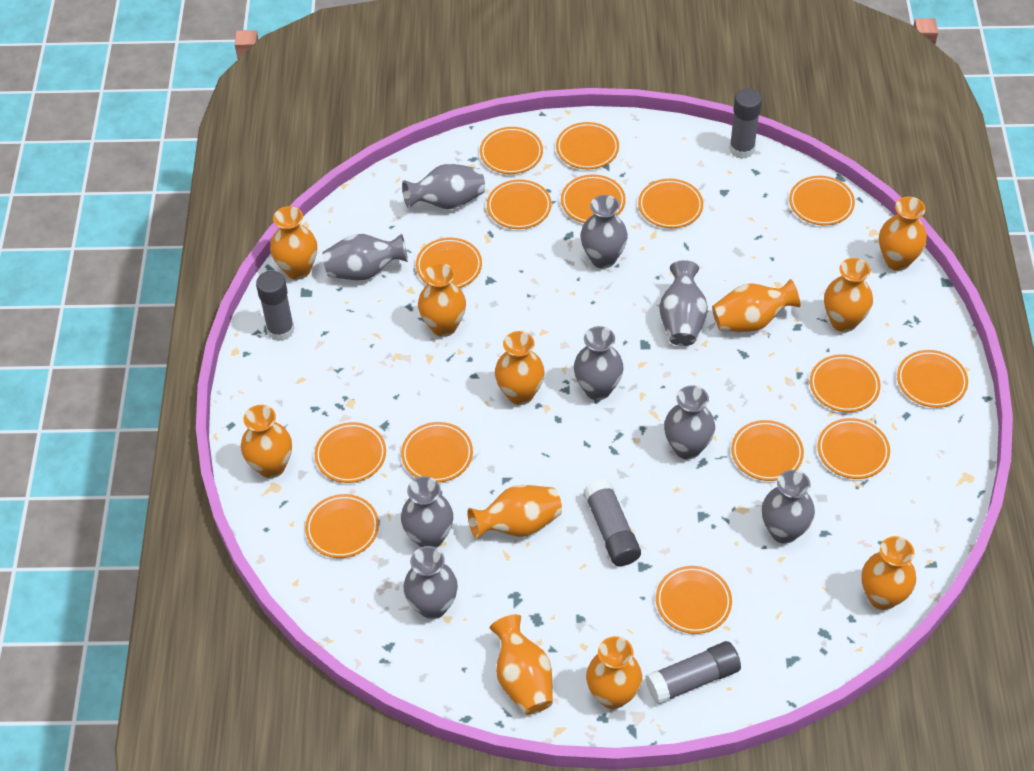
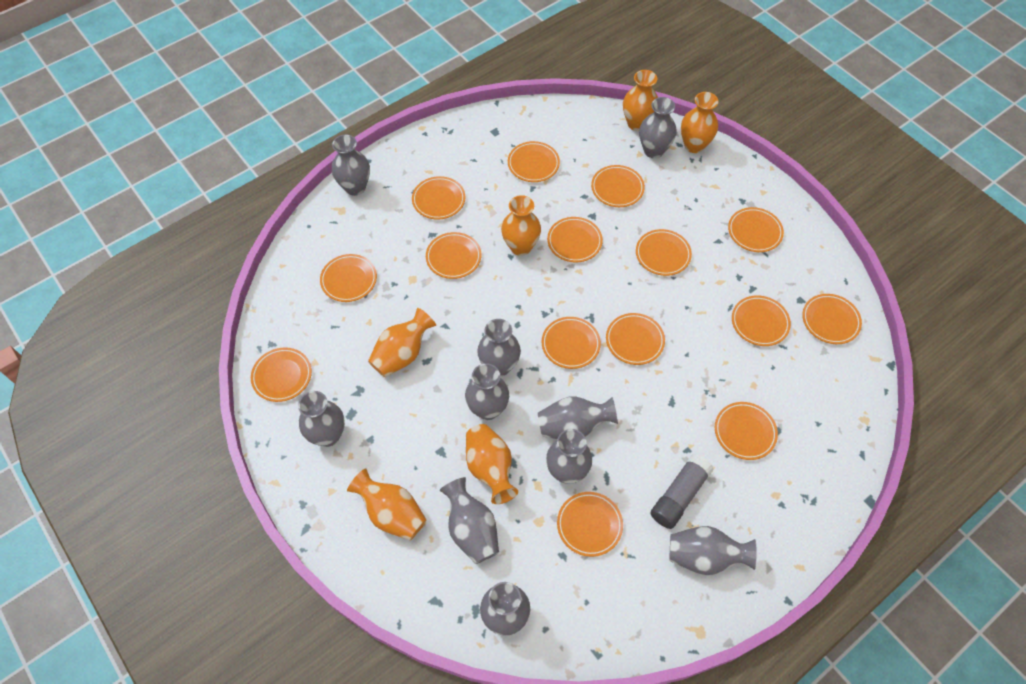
grey glue stick: 4 -> 1
grey vase: 9 -> 10
orange vase: 11 -> 6

